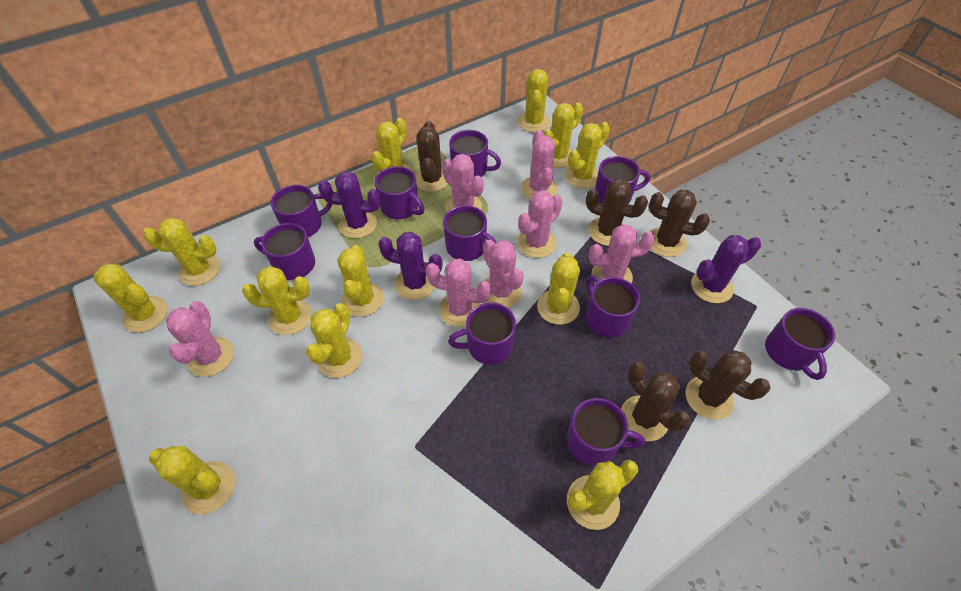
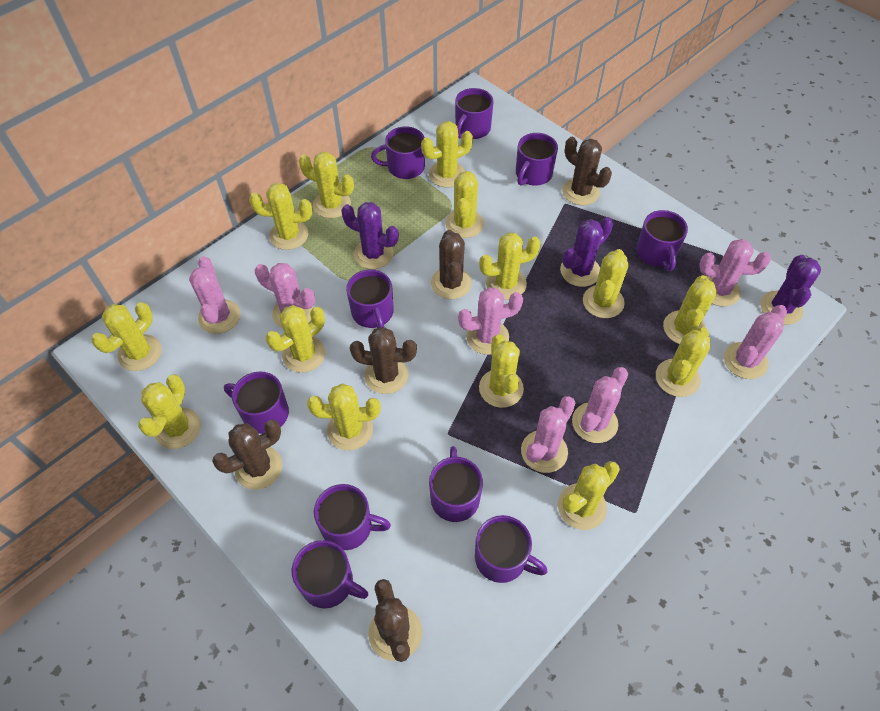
yellow cactus: 12 -> 14

